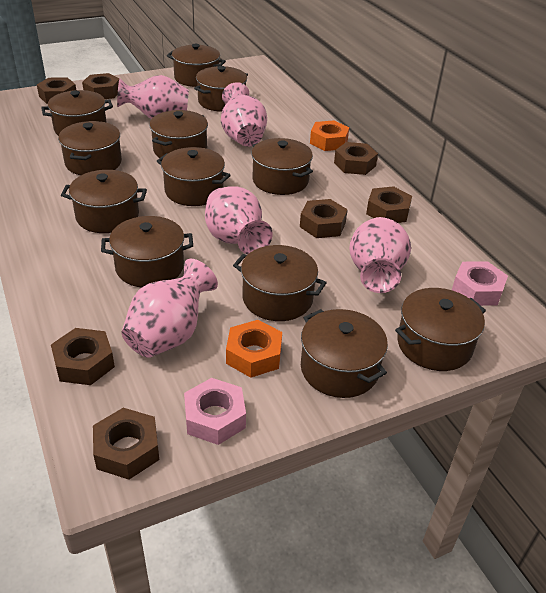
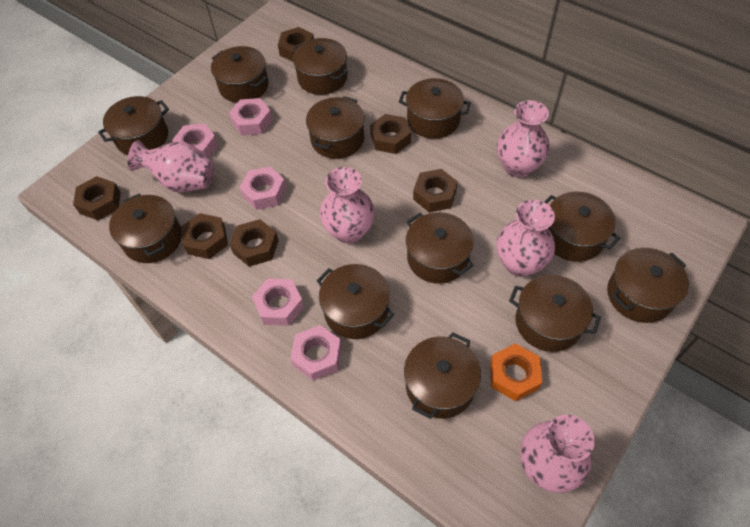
brown nut: 7 -> 6
orange nut: 2 -> 1
pink nut: 2 -> 5

